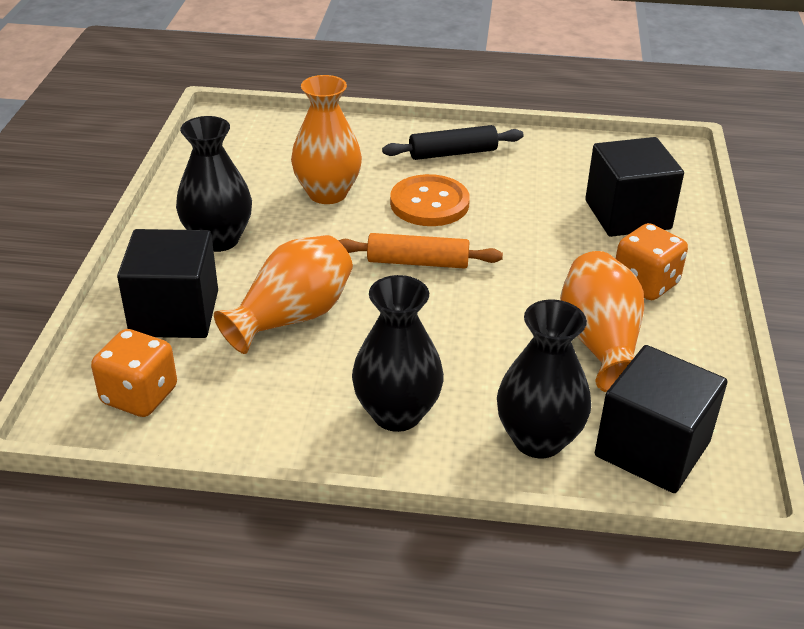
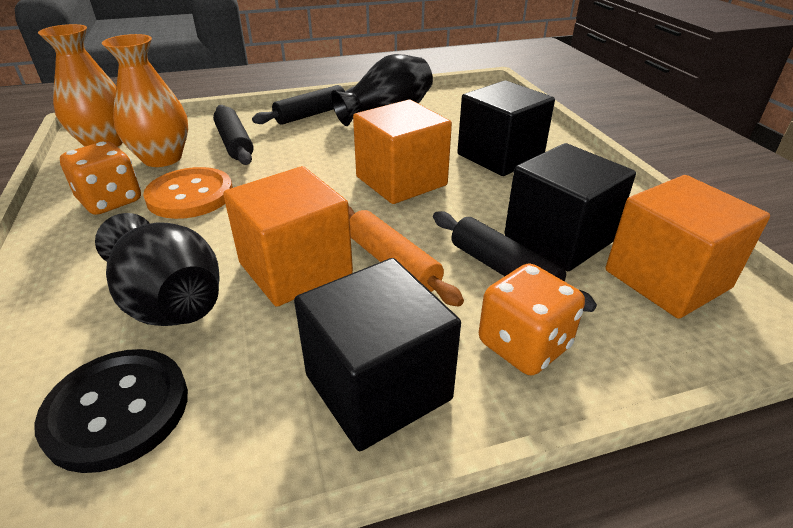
black button: 0 -> 1
black rolling pin: 1 -> 3
black vase: 3 -> 2
orange cube: 0 -> 3
orange vase: 3 -> 2

